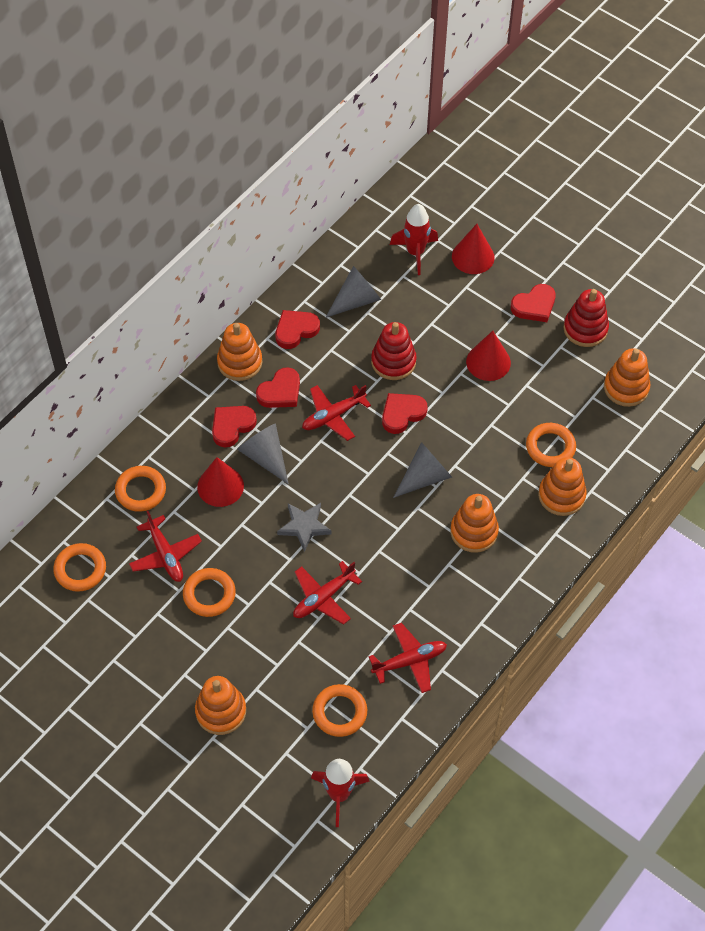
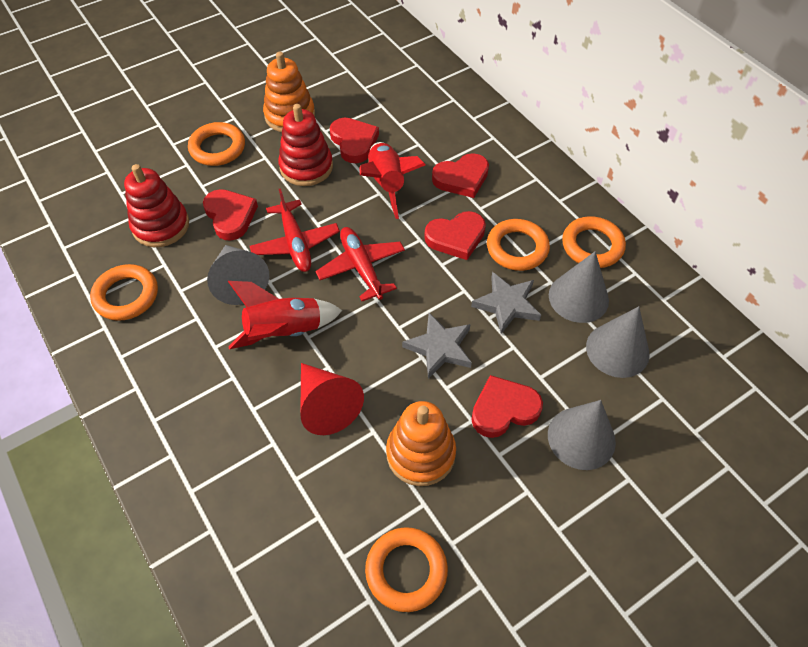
grey cone: 3 -> 4
grey star: 1 -> 2
orange stacking toy: 5 -> 2
red cone: 3 -> 1
red plane: 4 -> 2

